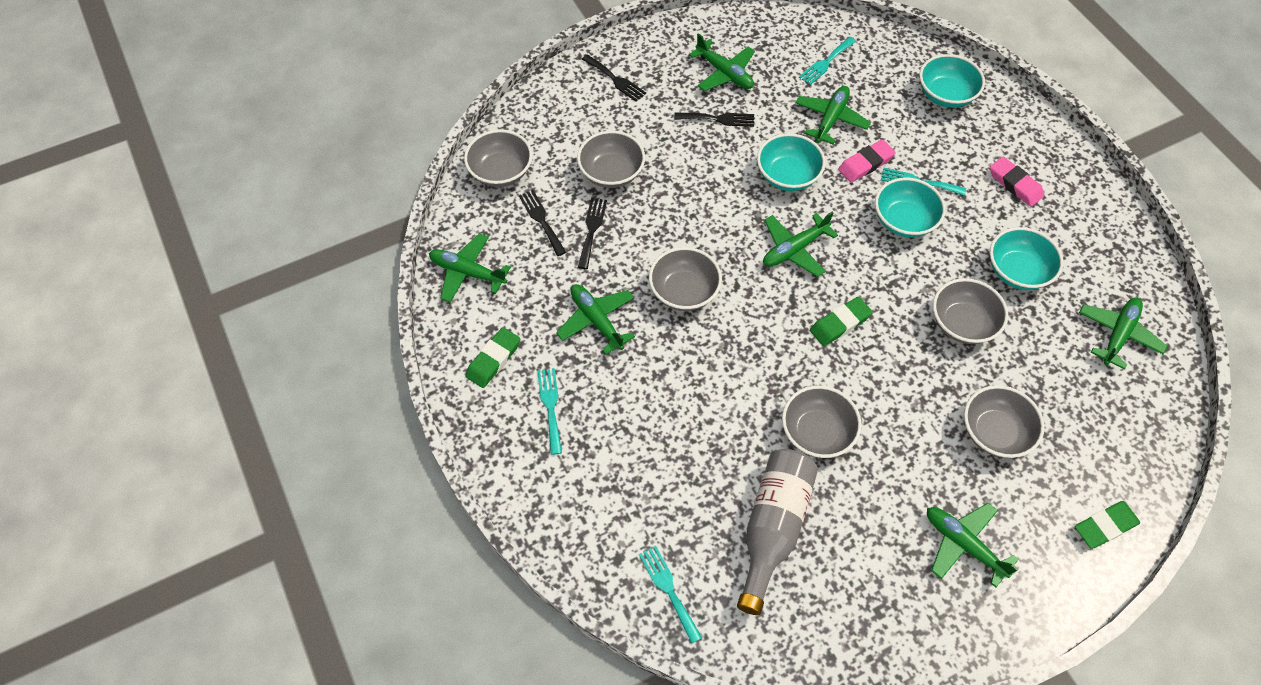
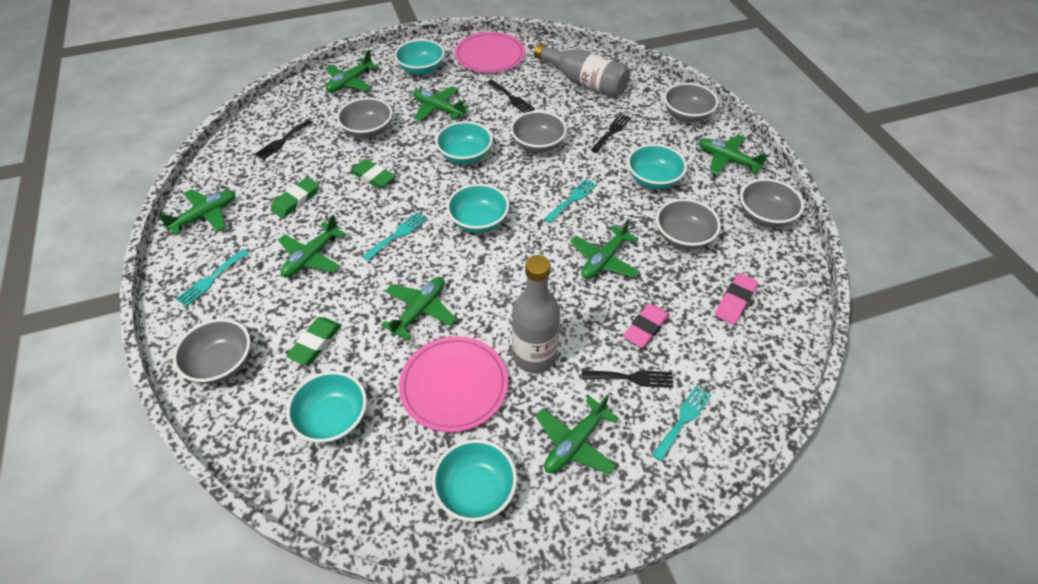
green plane: 7 -> 8
grey bottle: 1 -> 2
pink plate: 0 -> 2
turquoise bowl: 4 -> 6

